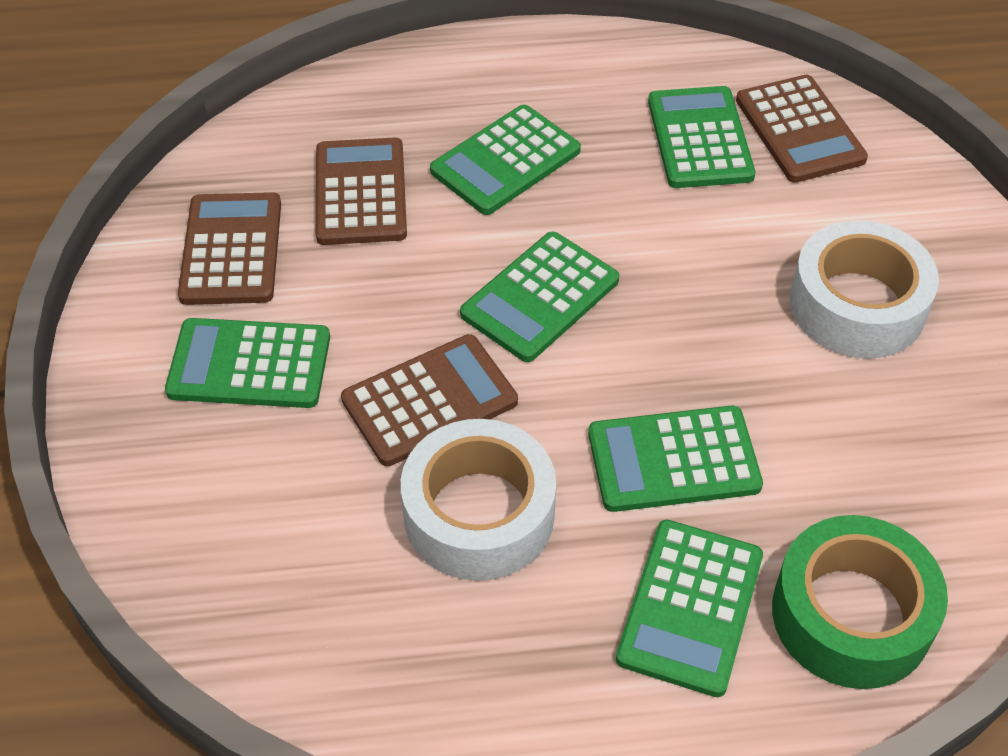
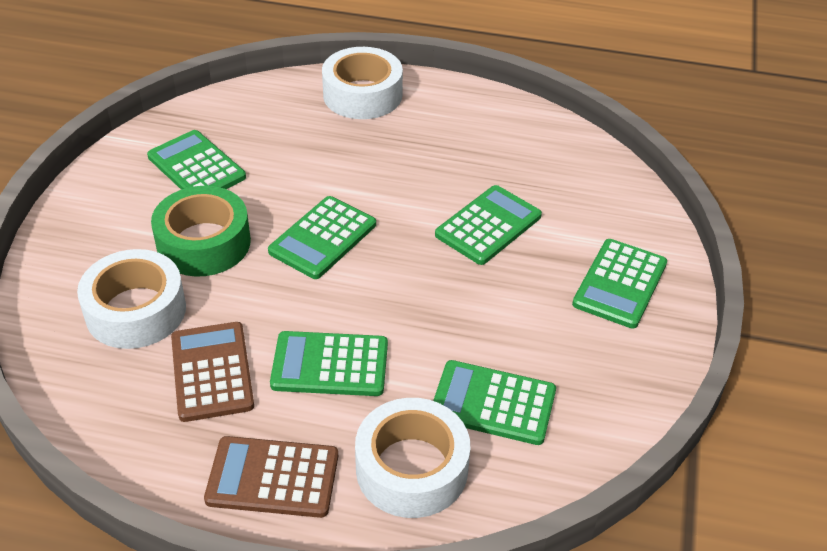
brown calculator: 4 -> 2
white tape: 2 -> 3

